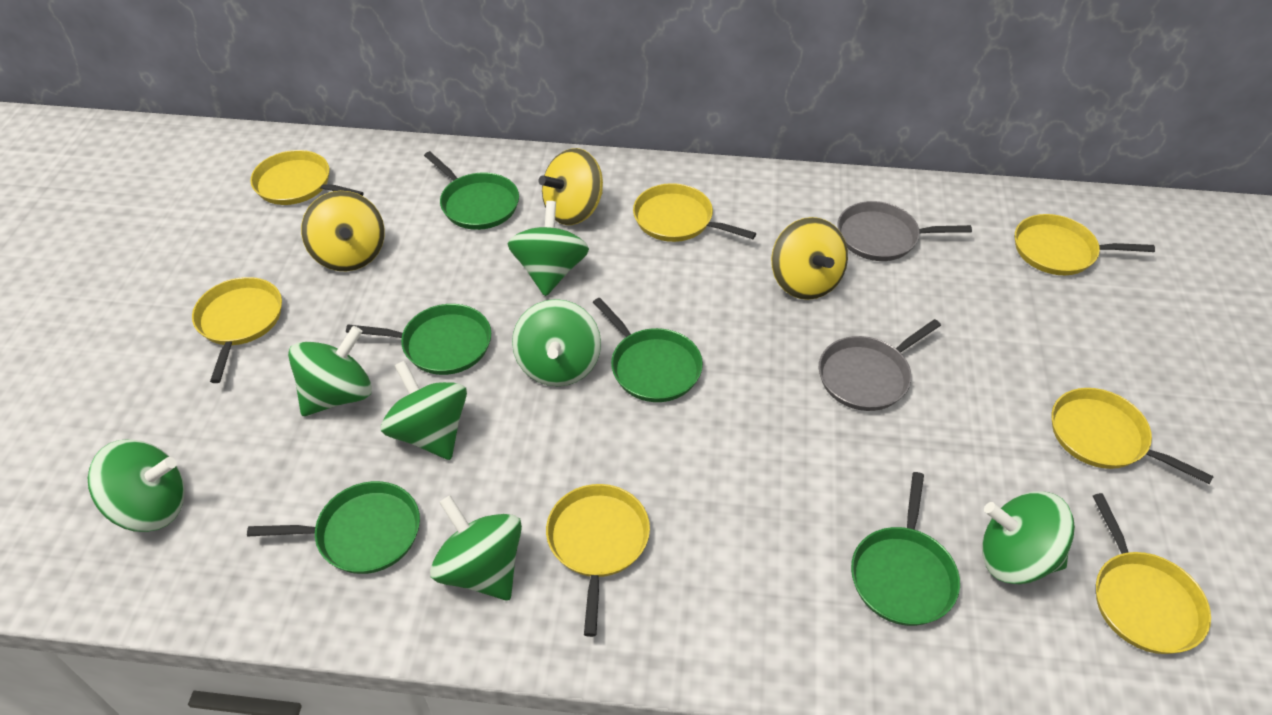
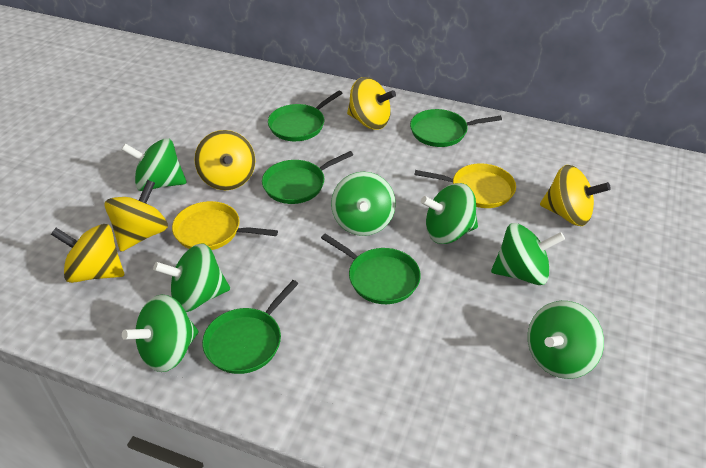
grey pan: 2 -> 0
yellow pan: 7 -> 2
yellow spinning top: 3 -> 5

